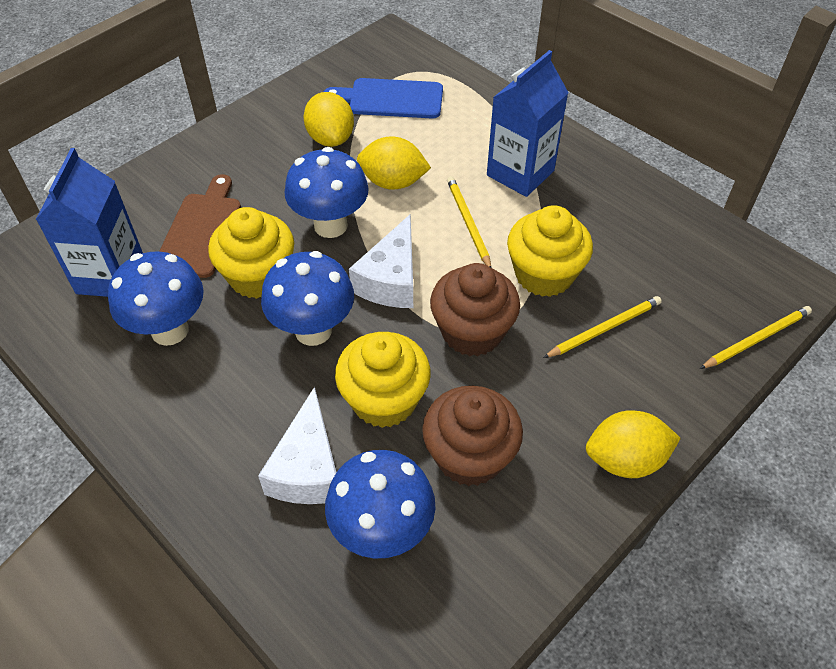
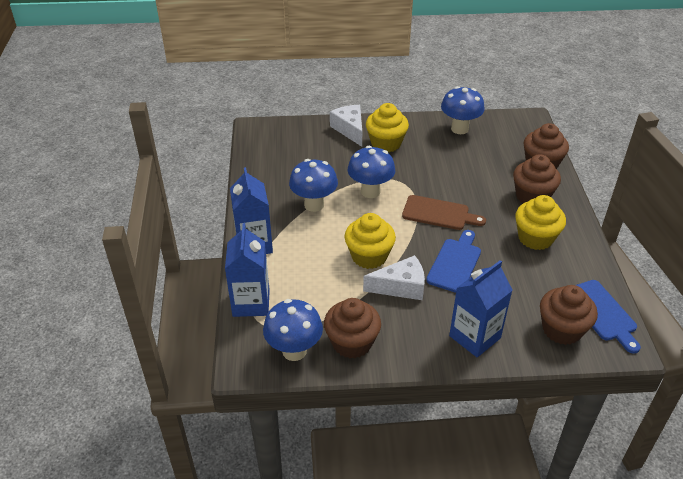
blue carton: 2 -> 3
blue cutting board: 1 -> 2
brown cupcake: 2 -> 4
yellow lemon: 3 -> 0
yellow pencil: 3 -> 0

